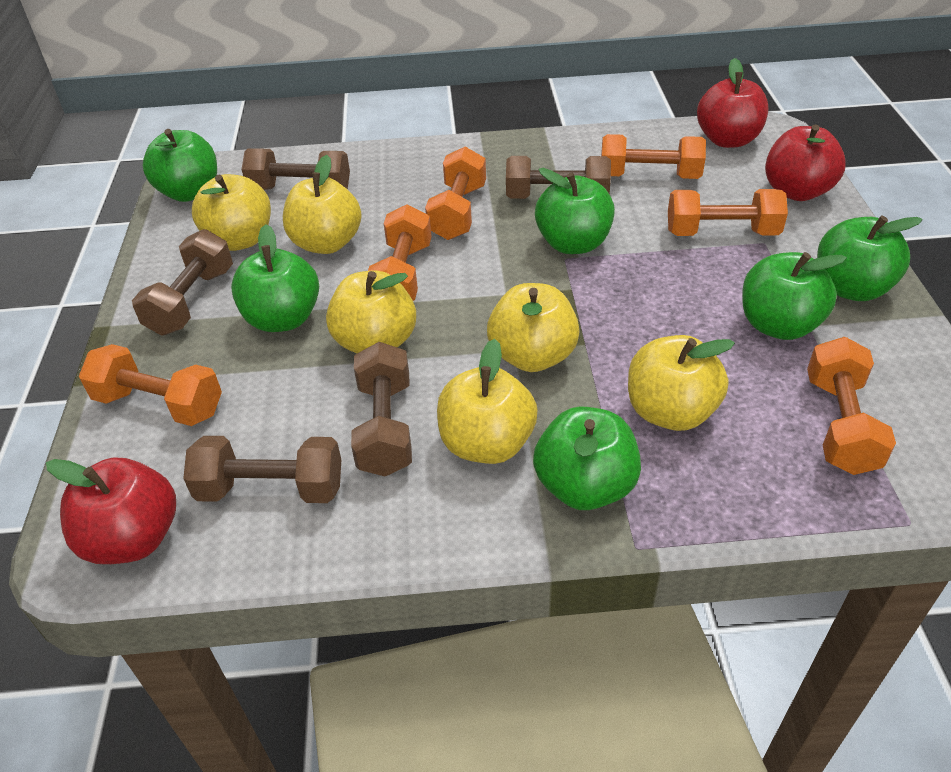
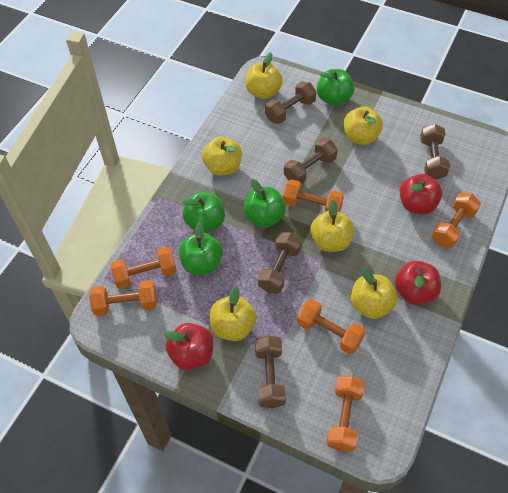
green apple: 6 -> 4

